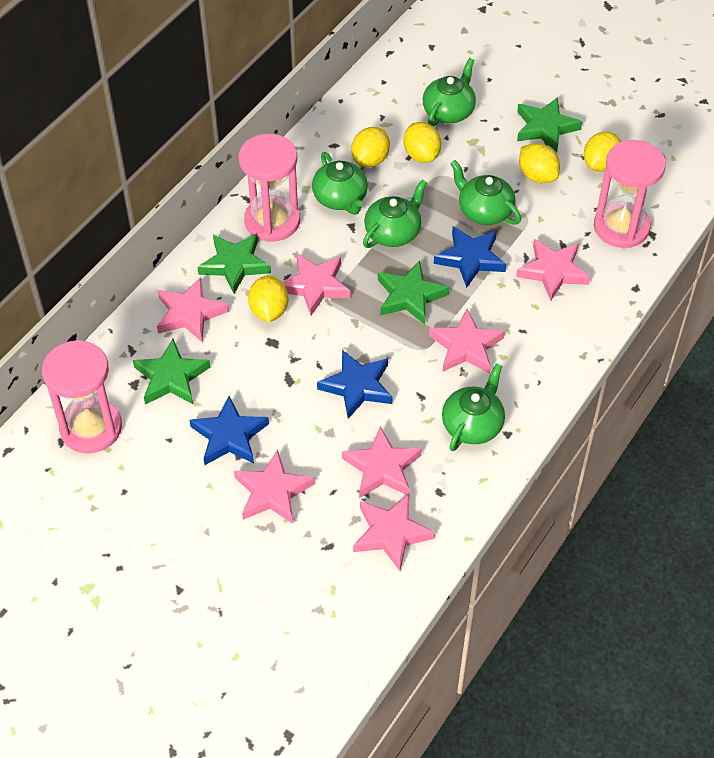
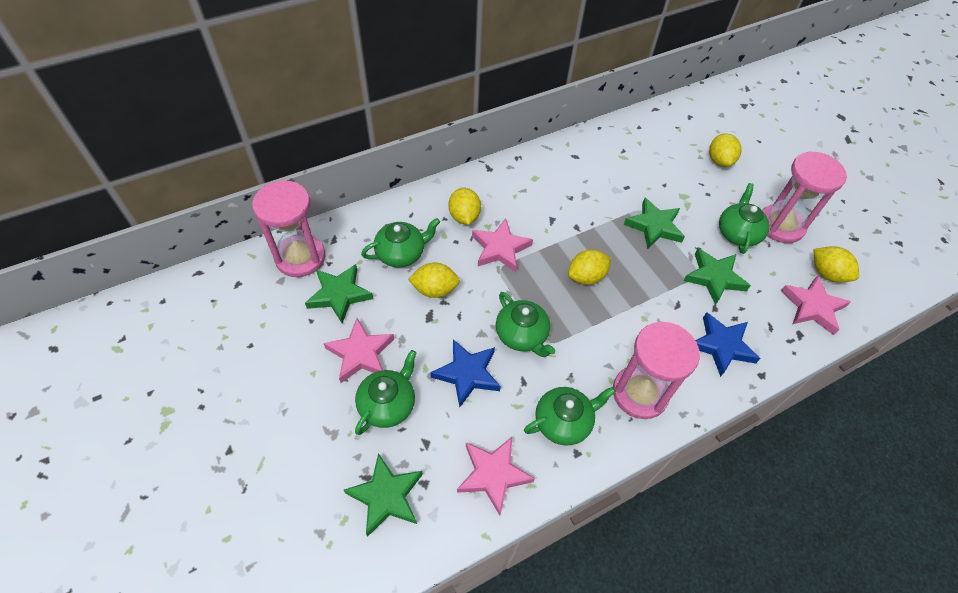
blue star: 3 -> 2
pink star: 7 -> 4

